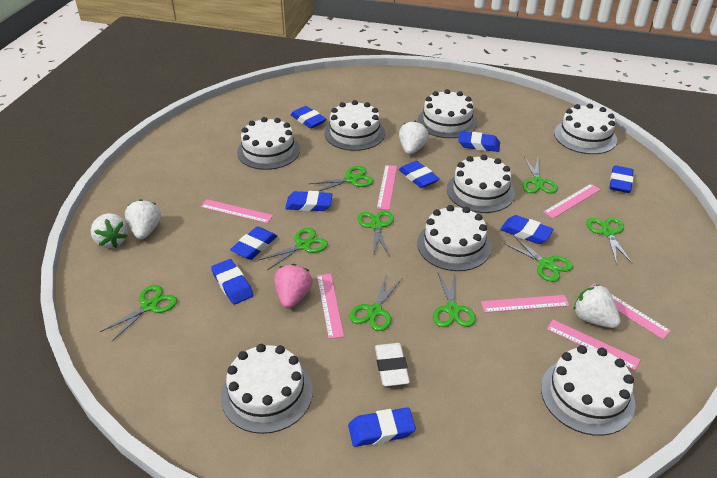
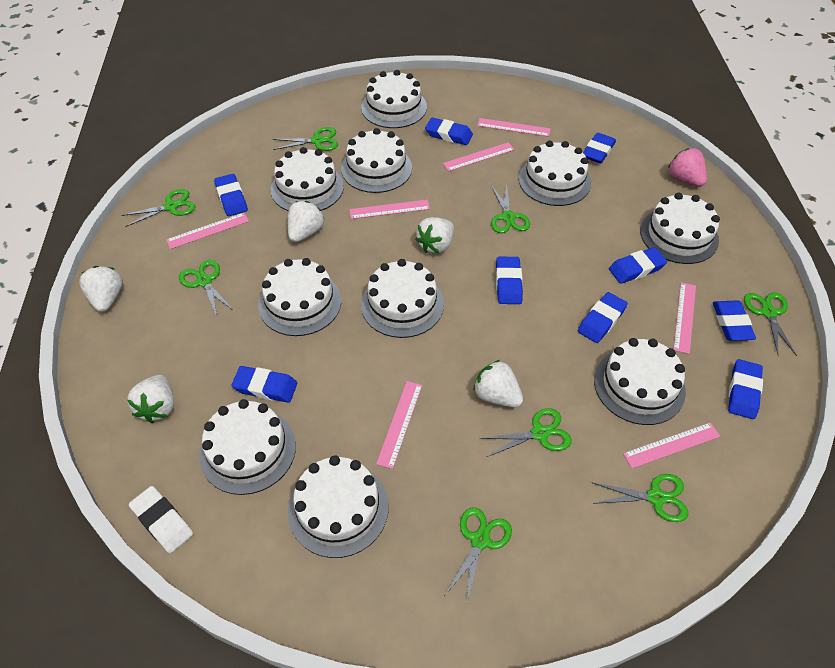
green scissors: 9 -> 8
white cake: 8 -> 10
white strawberry: 4 -> 5

